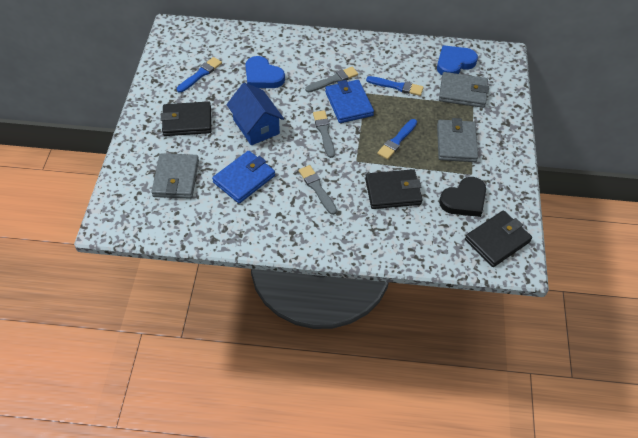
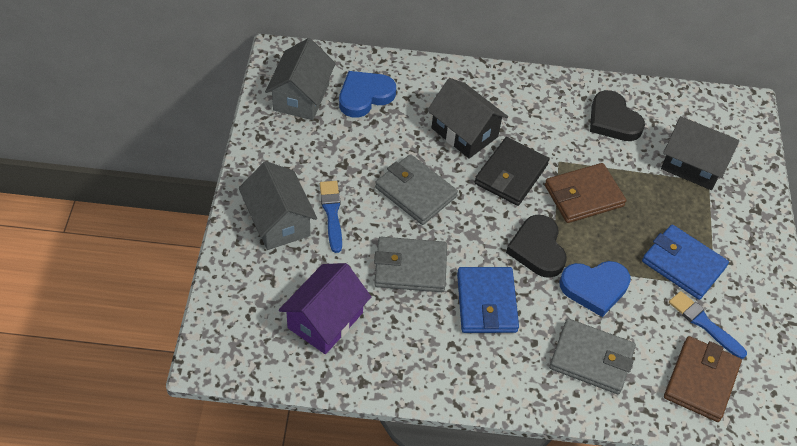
black heart: 1 -> 2
black house: 0 -> 2
black wallet: 3 -> 1
blue brush: 3 -> 2
blue house: 1 -> 0
brown wallet: 0 -> 2
grey brush: 3 -> 0
grey house: 0 -> 2
purple house: 0 -> 1

